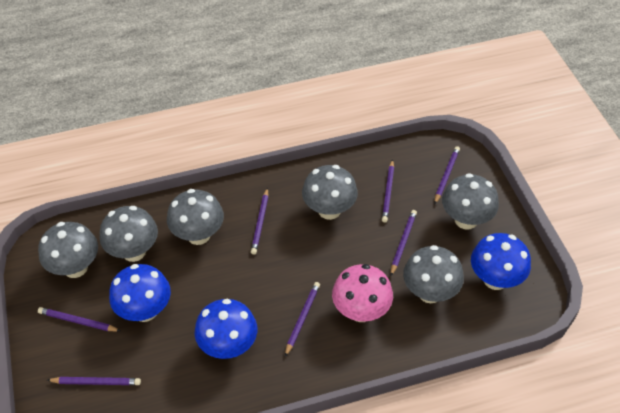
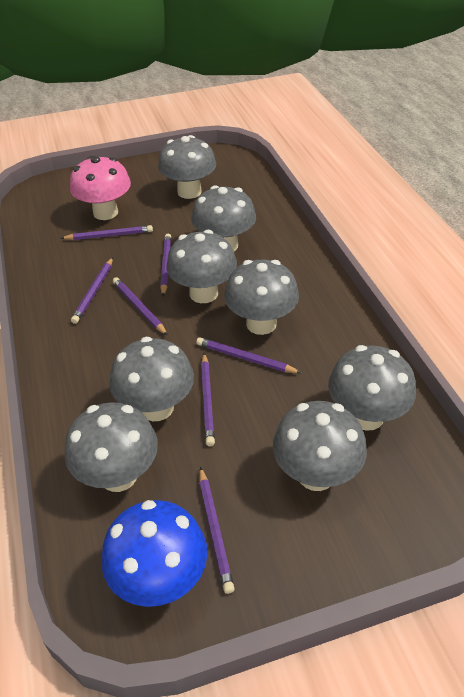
blue mushroom: 3 -> 1
grey mushroom: 6 -> 8

